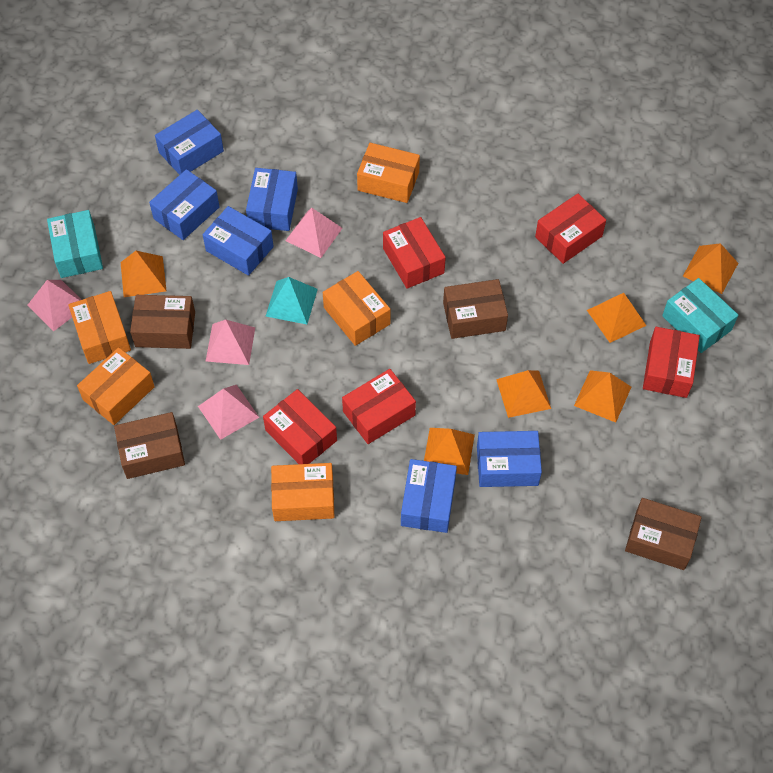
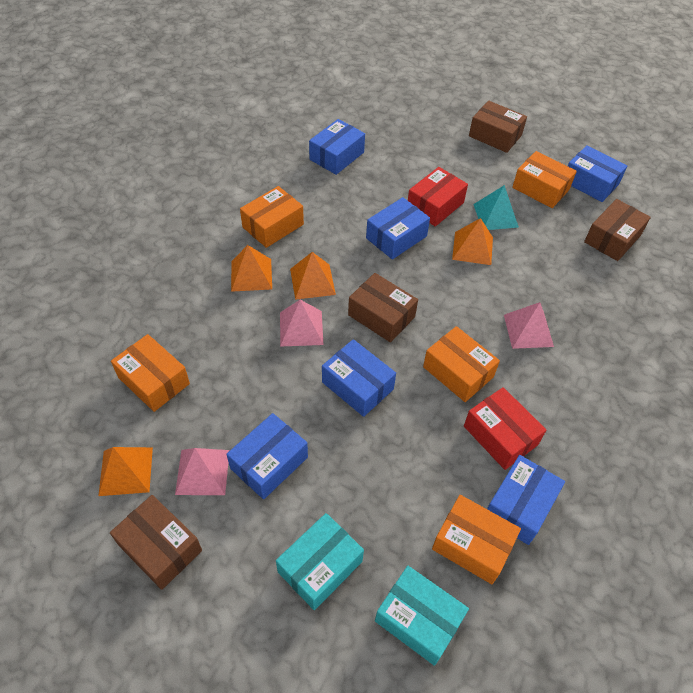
orange pyramid: 6 -> 4
pink pyramid: 4 -> 3
red box: 5 -> 2

